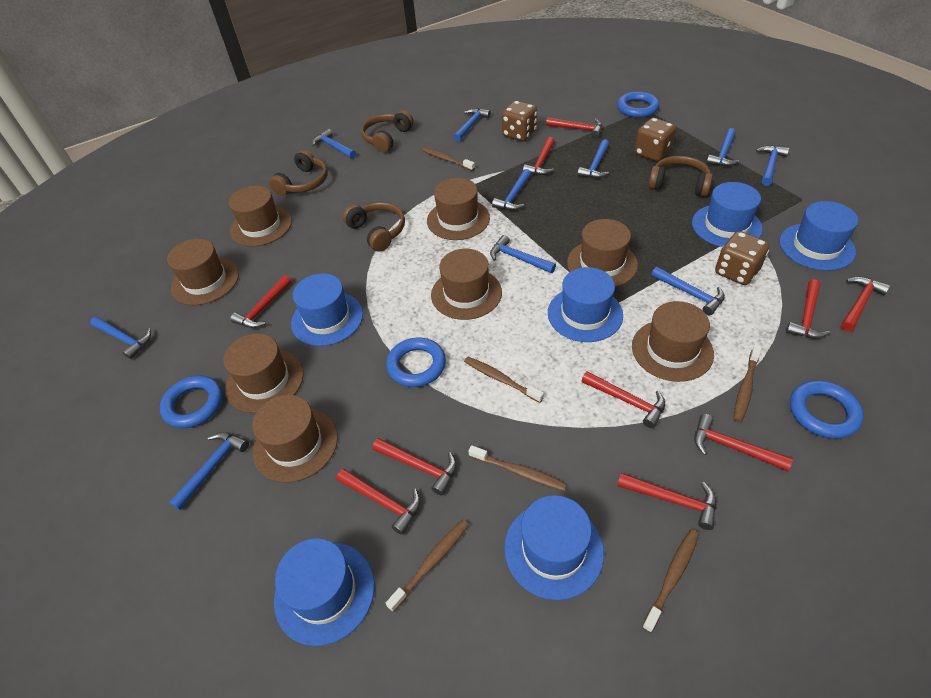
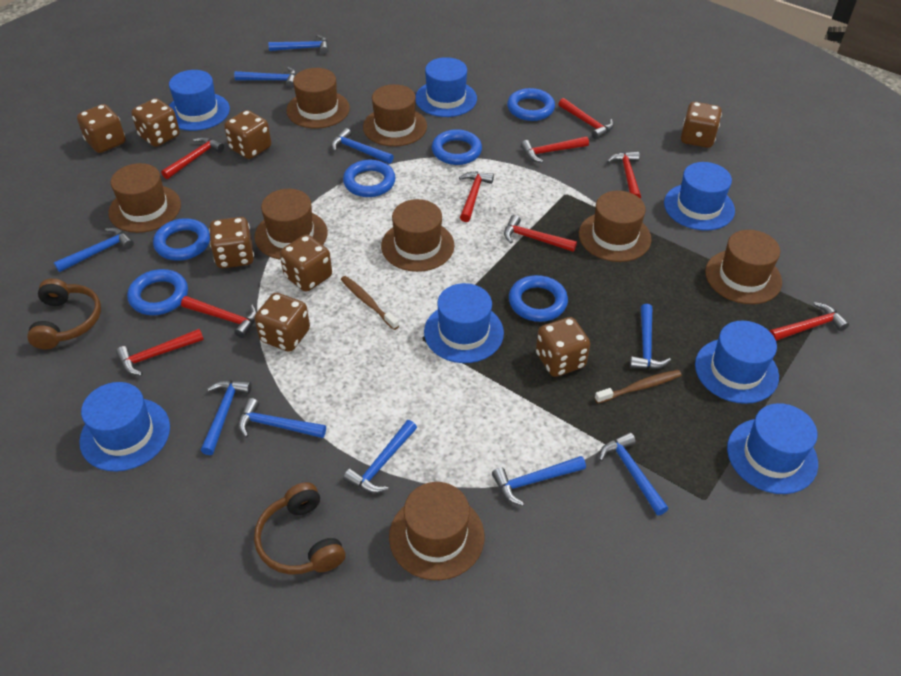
blue hat: 6 -> 7
blue ring: 4 -> 6
brown dice: 3 -> 8
brown headphones: 4 -> 2
brown toothbrush: 6 -> 2
red hammer: 10 -> 9

